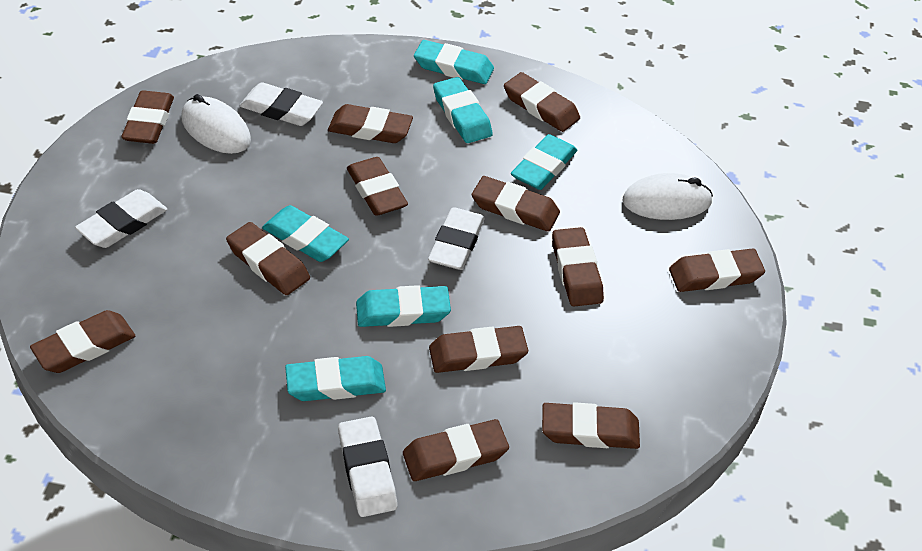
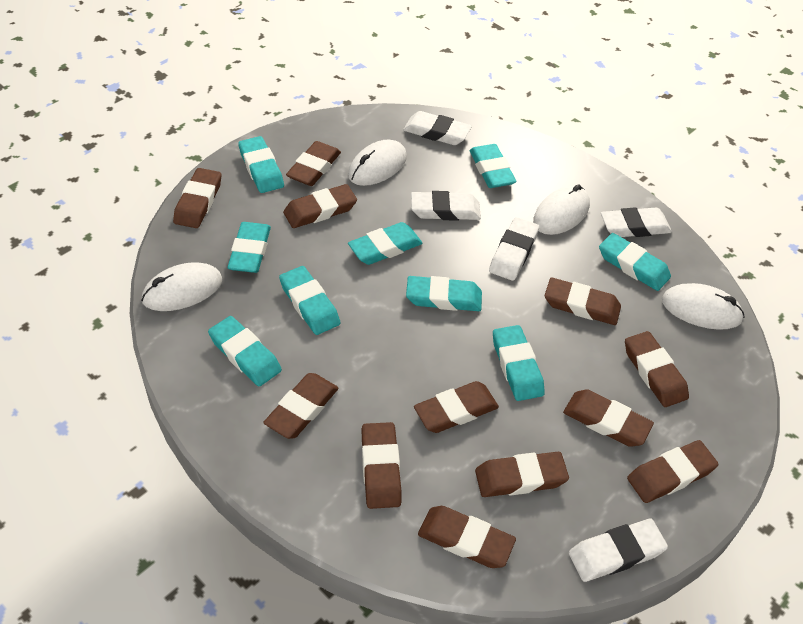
turquoise eraser: 6 -> 9
white eraser: 4 -> 5
white mouse: 2 -> 4

